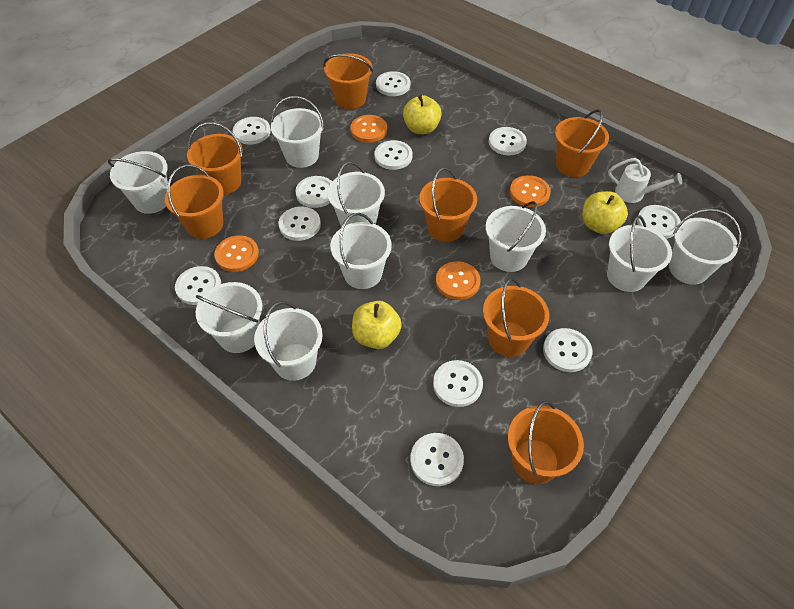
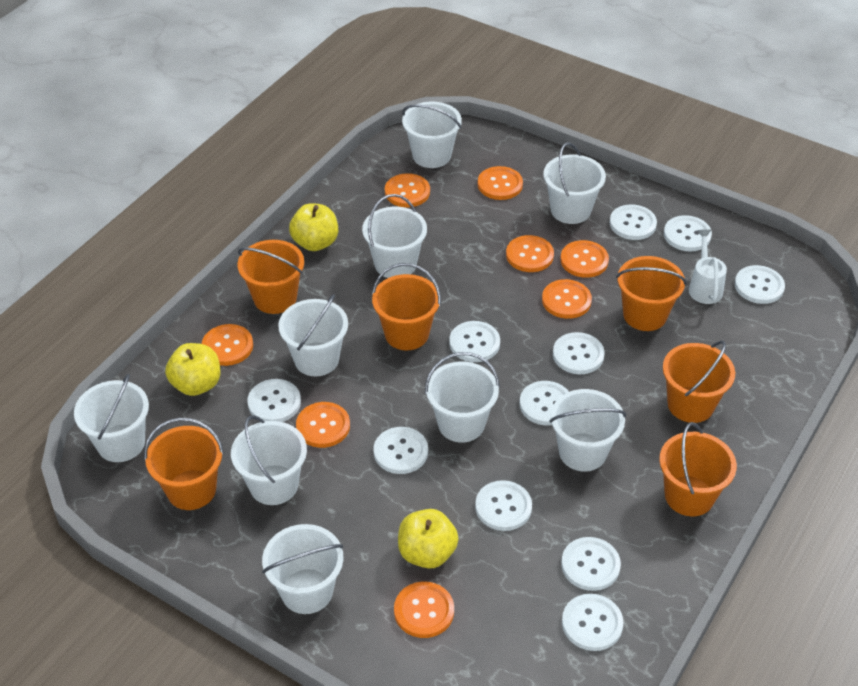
orange bucket: 7 -> 6
orange button: 4 -> 8

